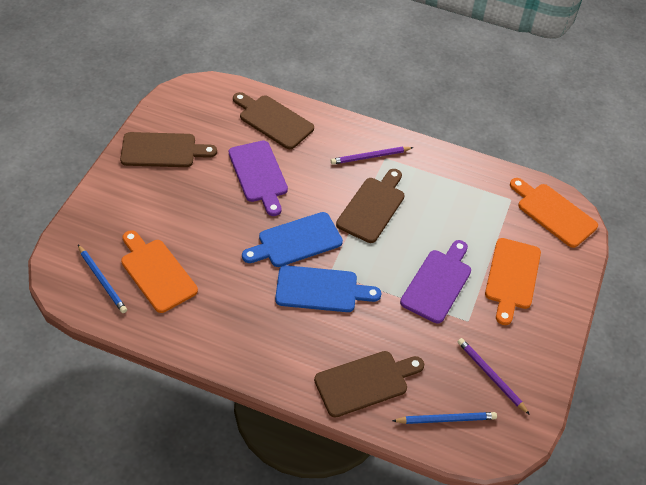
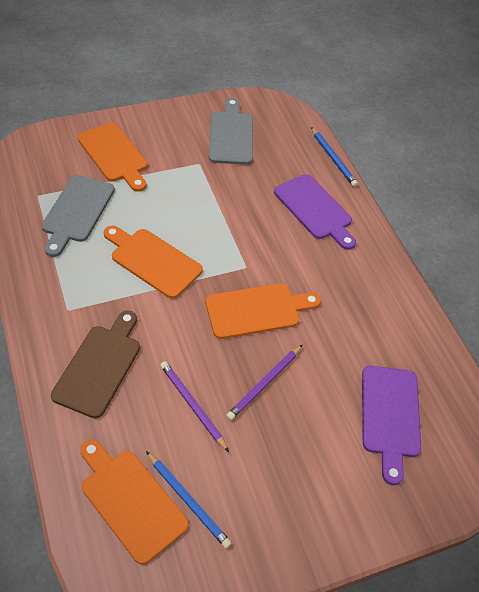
blue cutting board: 2 -> 0
brown cutting board: 4 -> 1
grey cutting board: 0 -> 2
orange cutting board: 3 -> 4

